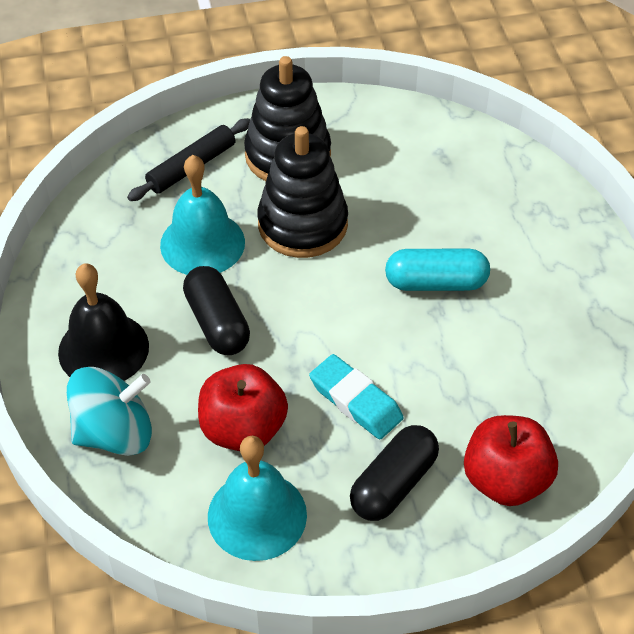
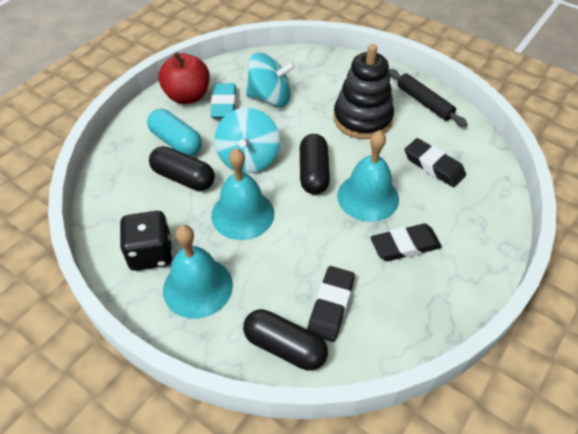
black bell: 1 -> 0
black capsule: 2 -> 3
black dice: 0 -> 1
black eraser: 0 -> 3
black stacking toy: 2 -> 1
red apple: 2 -> 1
turquoise bell: 2 -> 3
turquoise spinning top: 1 -> 2

